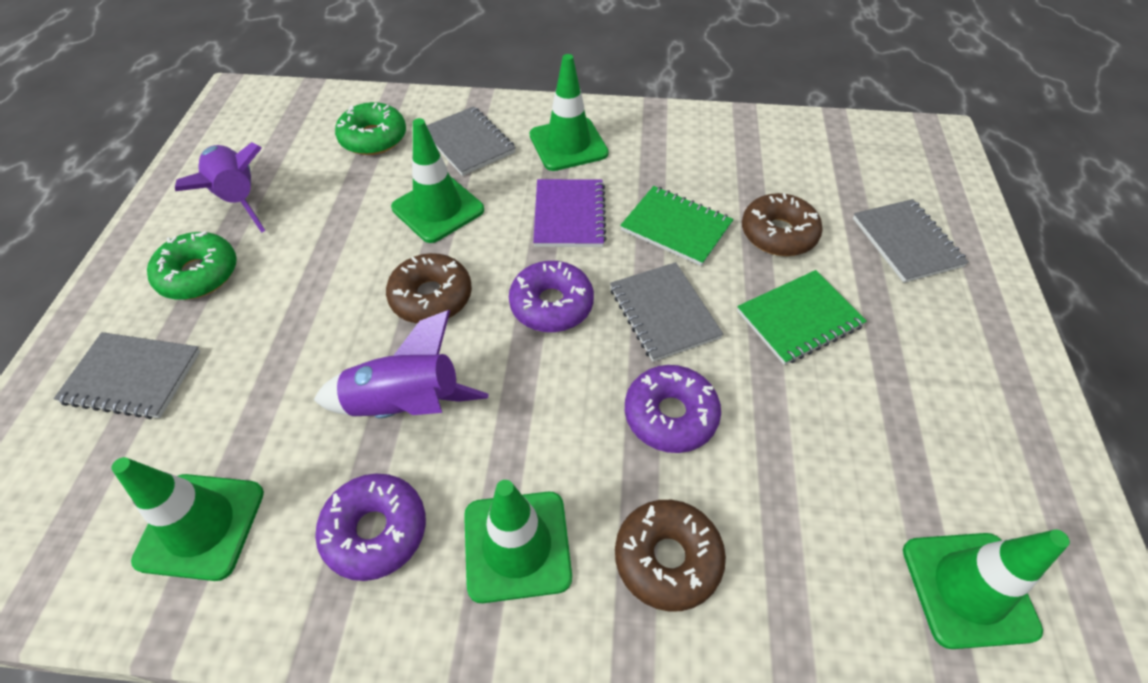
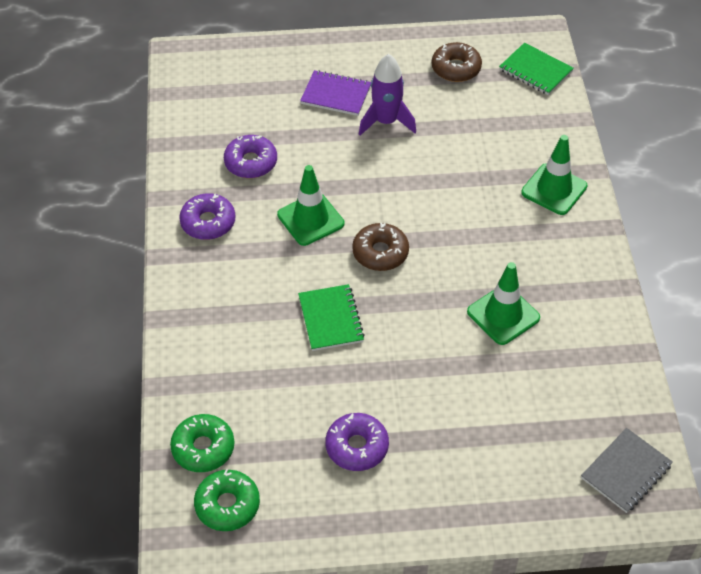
brown donut: 3 -> 2
green traffic cone: 5 -> 3
grey notebook: 4 -> 1
purple rocket: 2 -> 1

